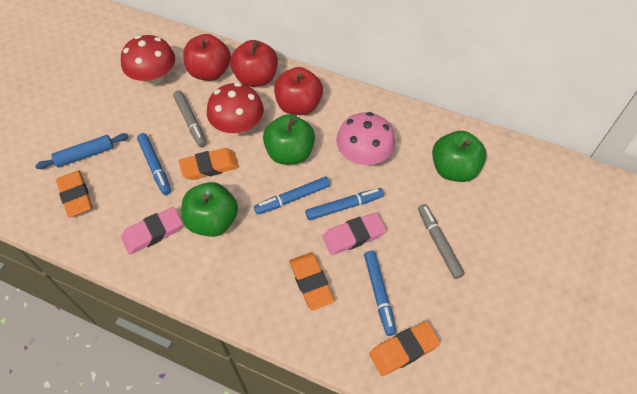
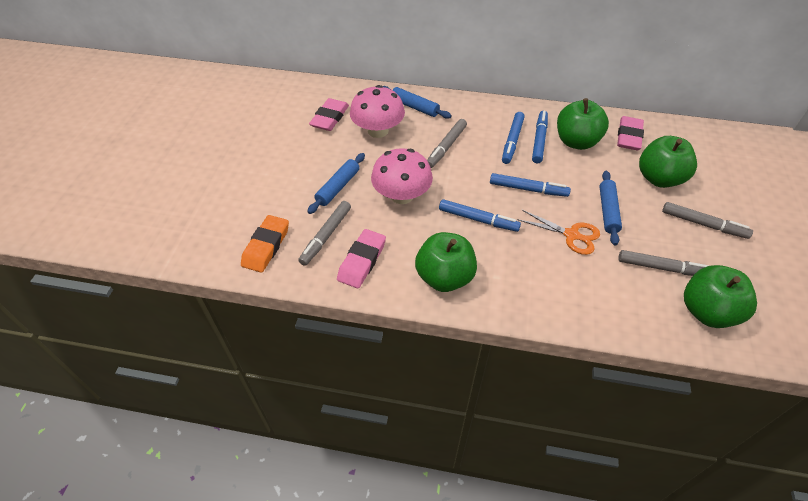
blue rolling pin: 1 -> 3
green apple: 3 -> 4
grey marker: 2 -> 4
orange eraser: 4 -> 1
orange scissors: 0 -> 1
pink eraser: 2 -> 3
pink mushroom: 1 -> 2
red apple: 3 -> 0
red mushroom: 2 -> 0

